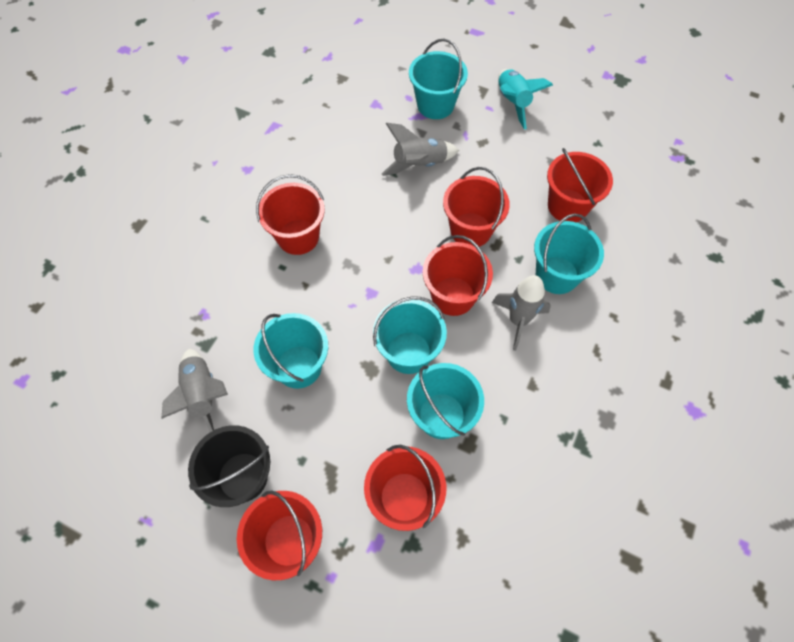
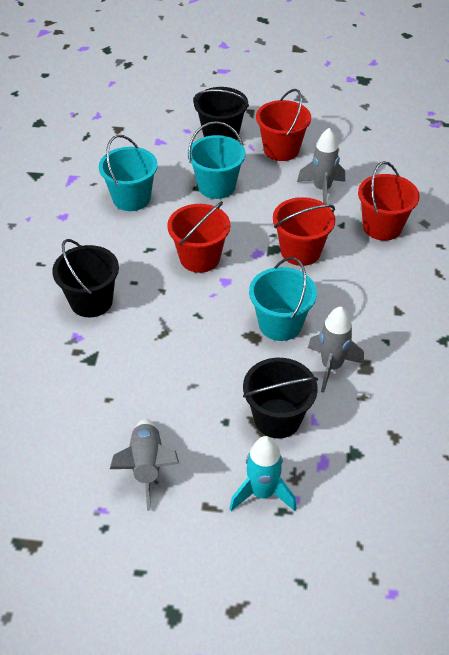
black bucket: 1 -> 3
red bucket: 6 -> 4
turquoise bucket: 5 -> 3

